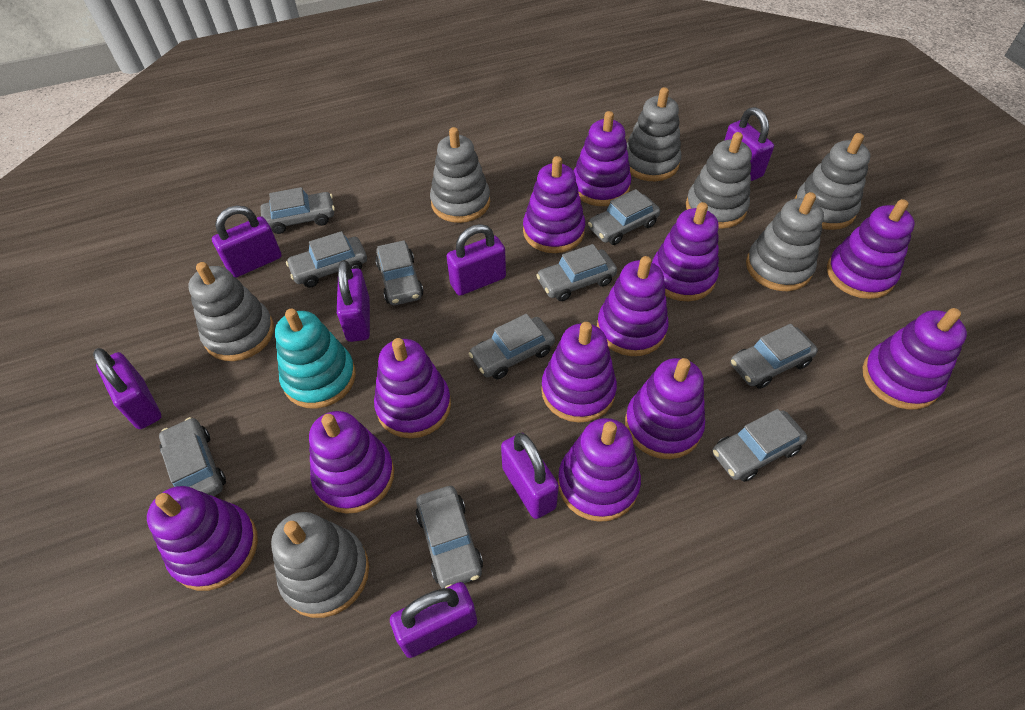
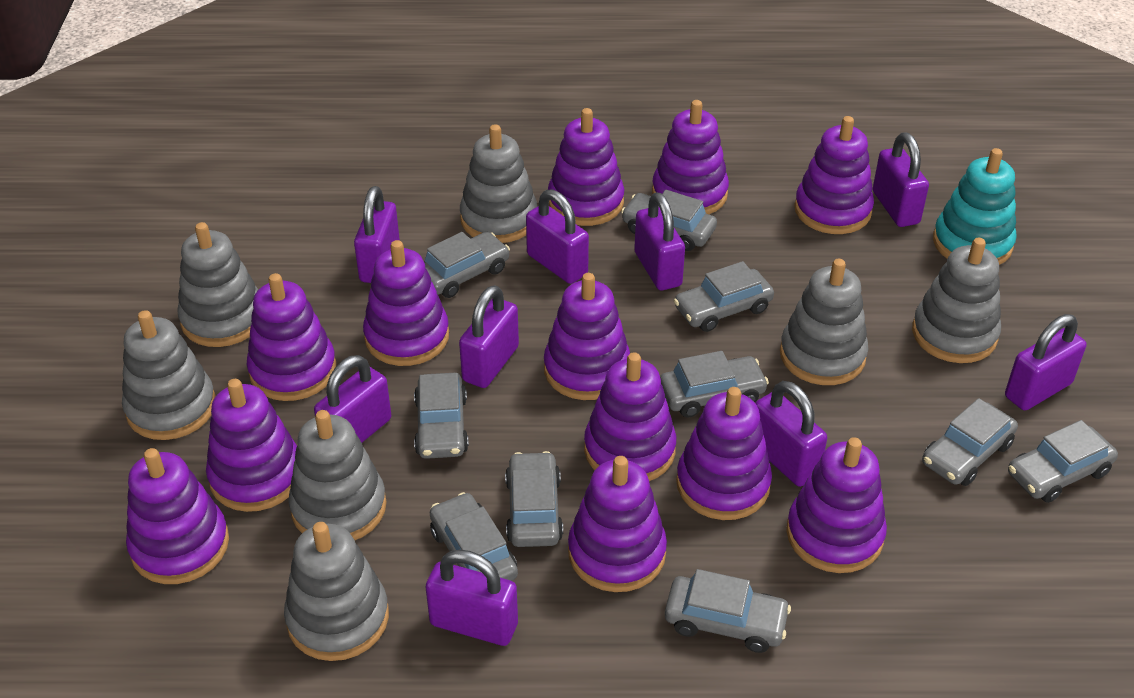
purple padlock: 7 -> 9

